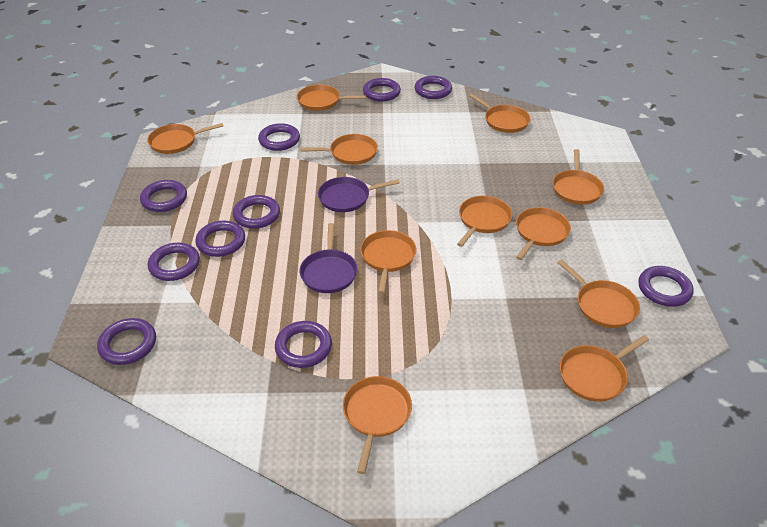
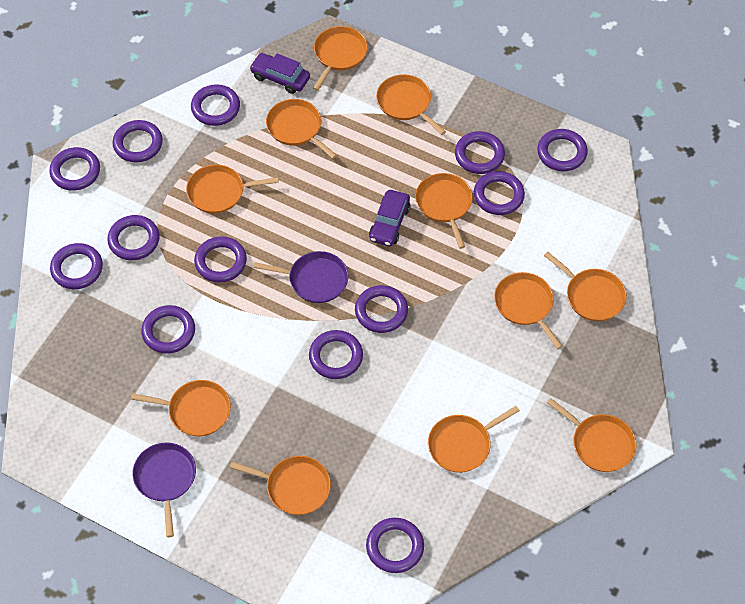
purple car: 0 -> 2
purple ring: 10 -> 13

